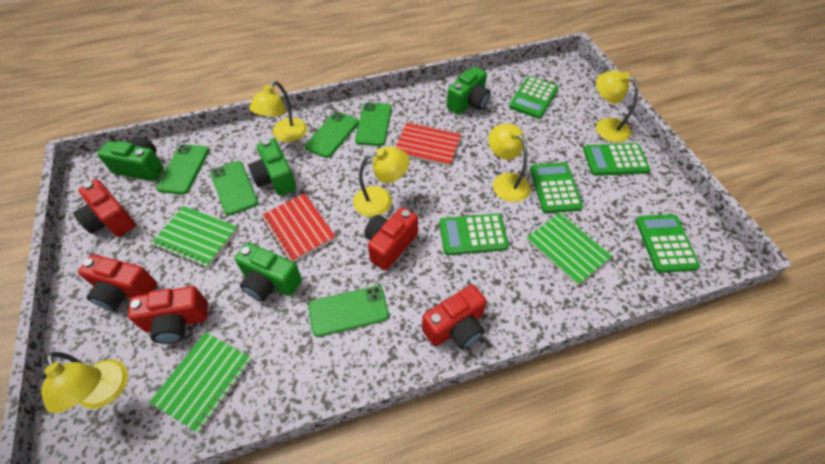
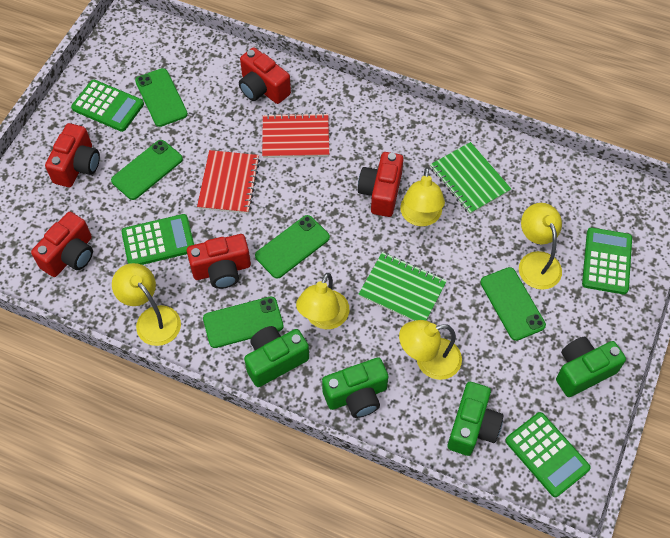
green calculator: 5 -> 4
green notebook: 3 -> 2

